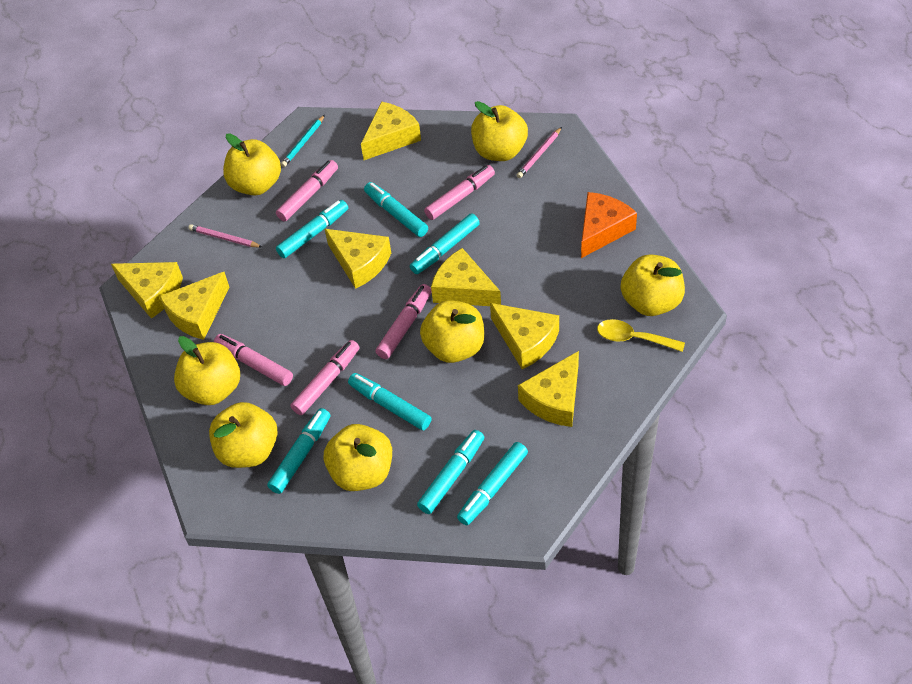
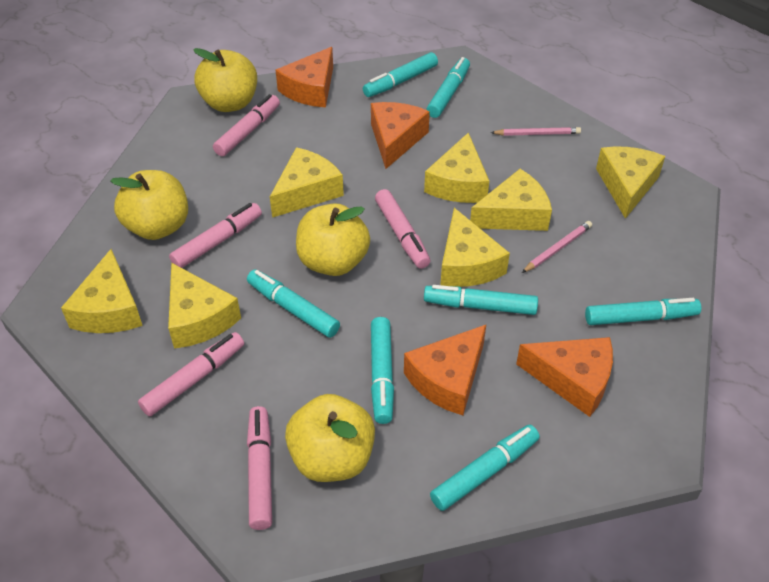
orange cheese: 1 -> 4
turquoise pencil: 1 -> 0
yellow apple: 7 -> 4
yellow spoon: 1 -> 0

